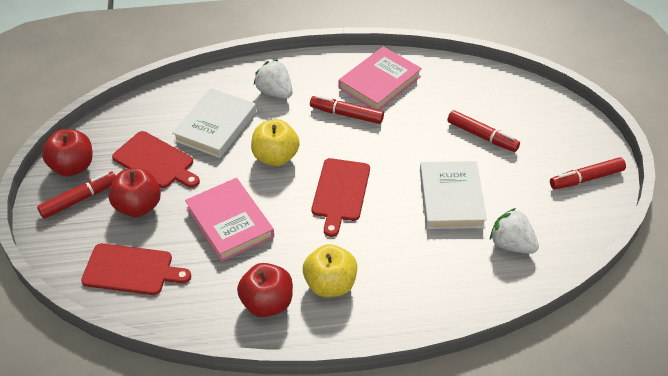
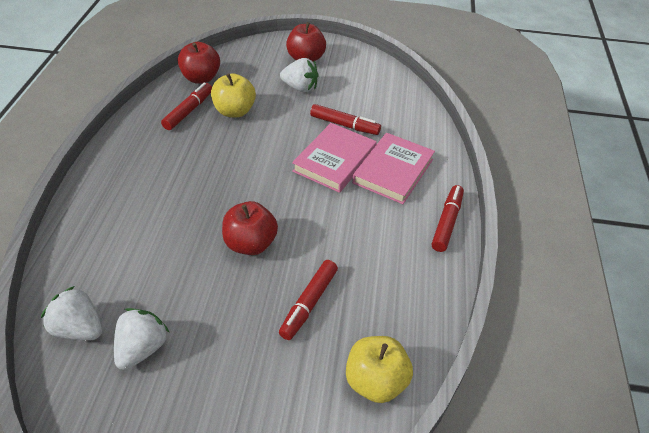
red cutting board: 3 -> 0
white book: 2 -> 0
white strawberry: 2 -> 3

